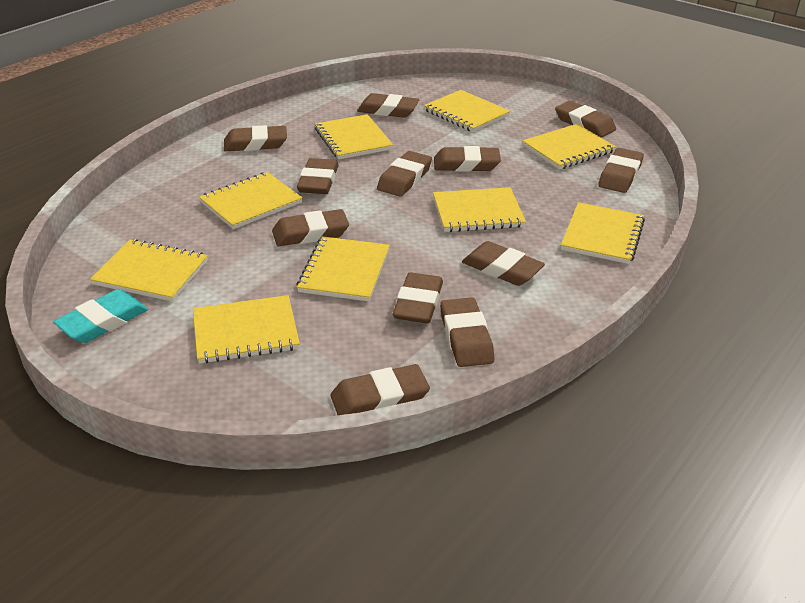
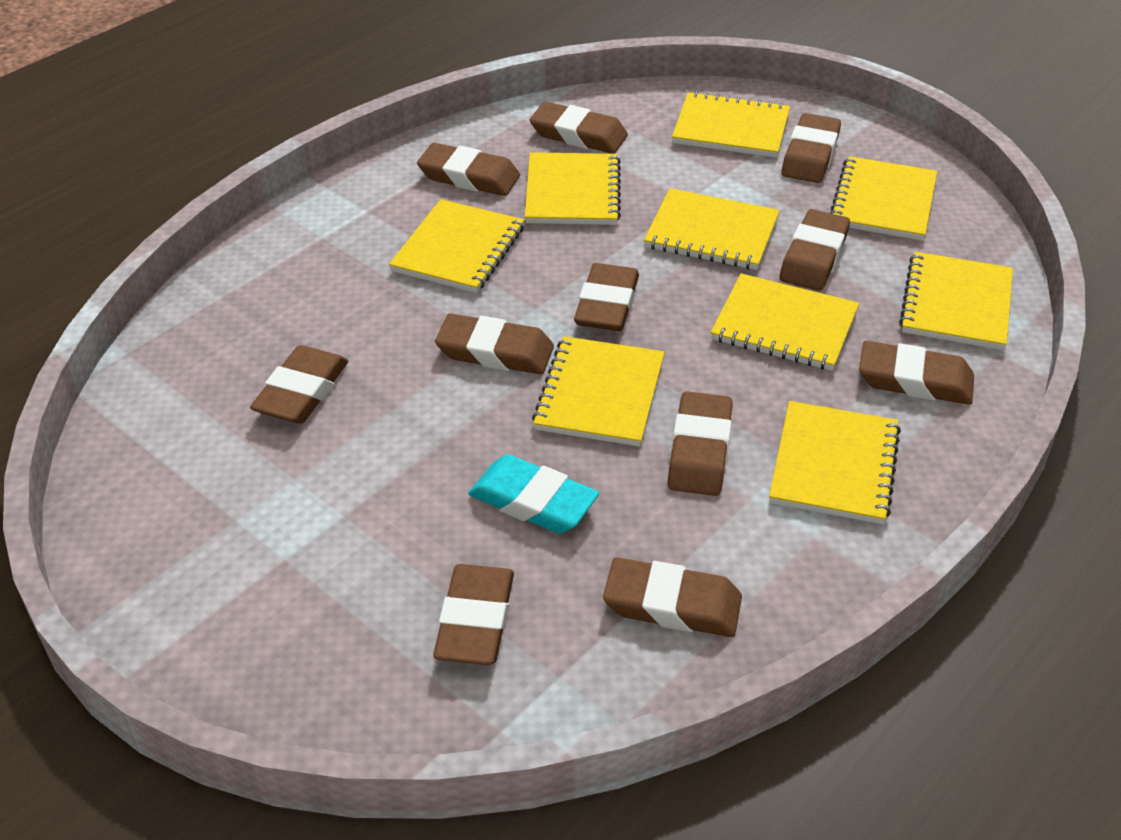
brown eraser: 12 -> 11

